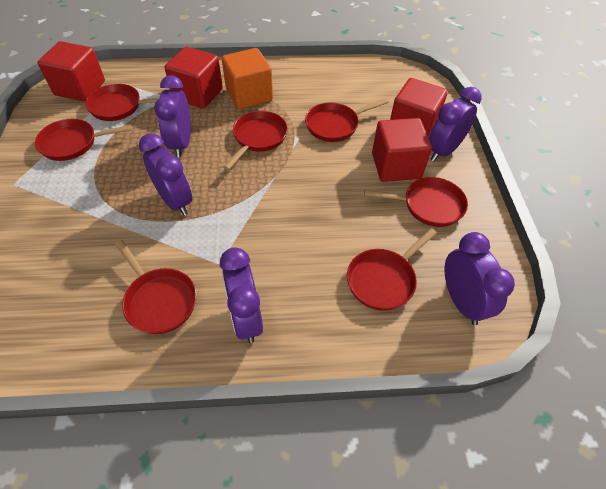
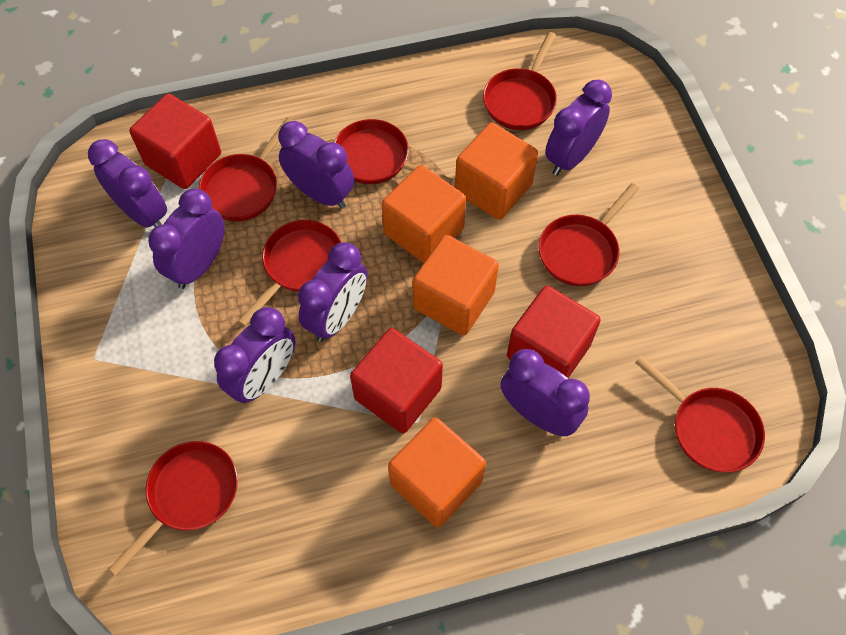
orange cube: 1 -> 4
purple clock: 5 -> 7
red cube: 4 -> 3

